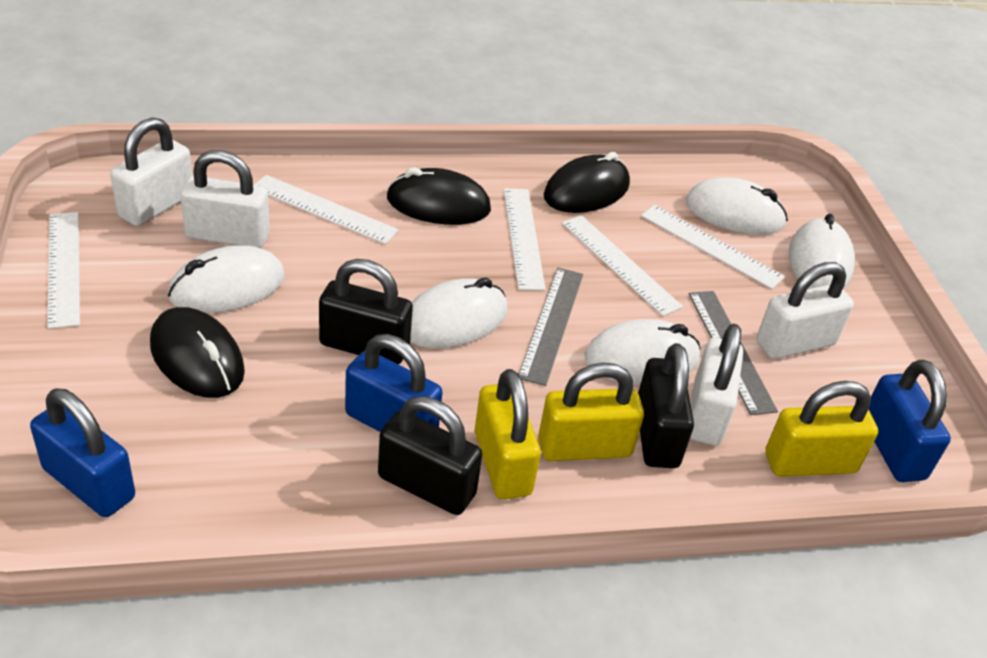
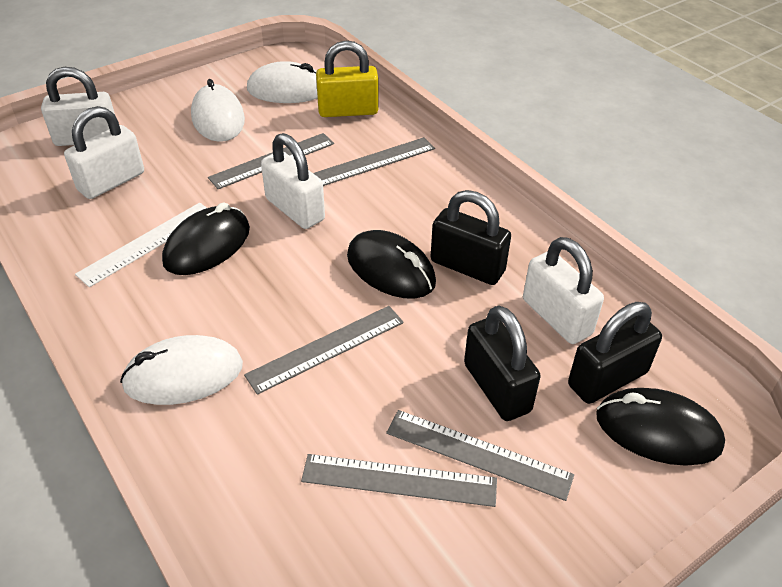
blue padlock: 3 -> 0
grey ruler: 2 -> 5
white mouse: 5 -> 3
white ruler: 5 -> 1
yellow padlock: 3 -> 1

